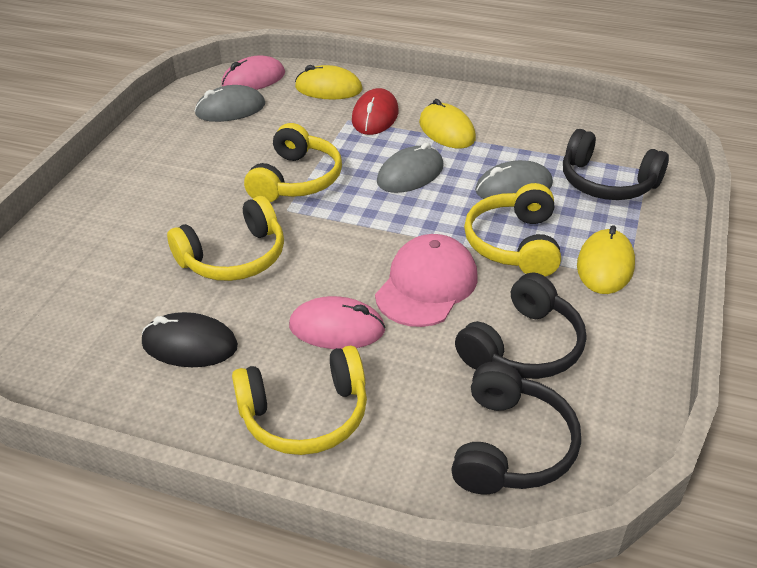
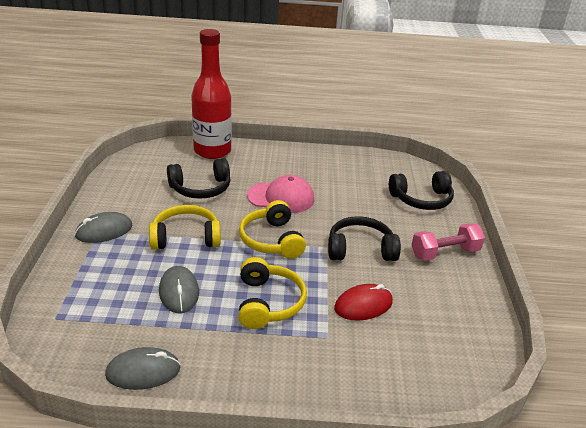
black mouse: 1 -> 0
pink dumbbell: 0 -> 1
pink mouse: 2 -> 0
red bottle: 0 -> 1
yellow headphones: 4 -> 3
yellow mouse: 3 -> 0

